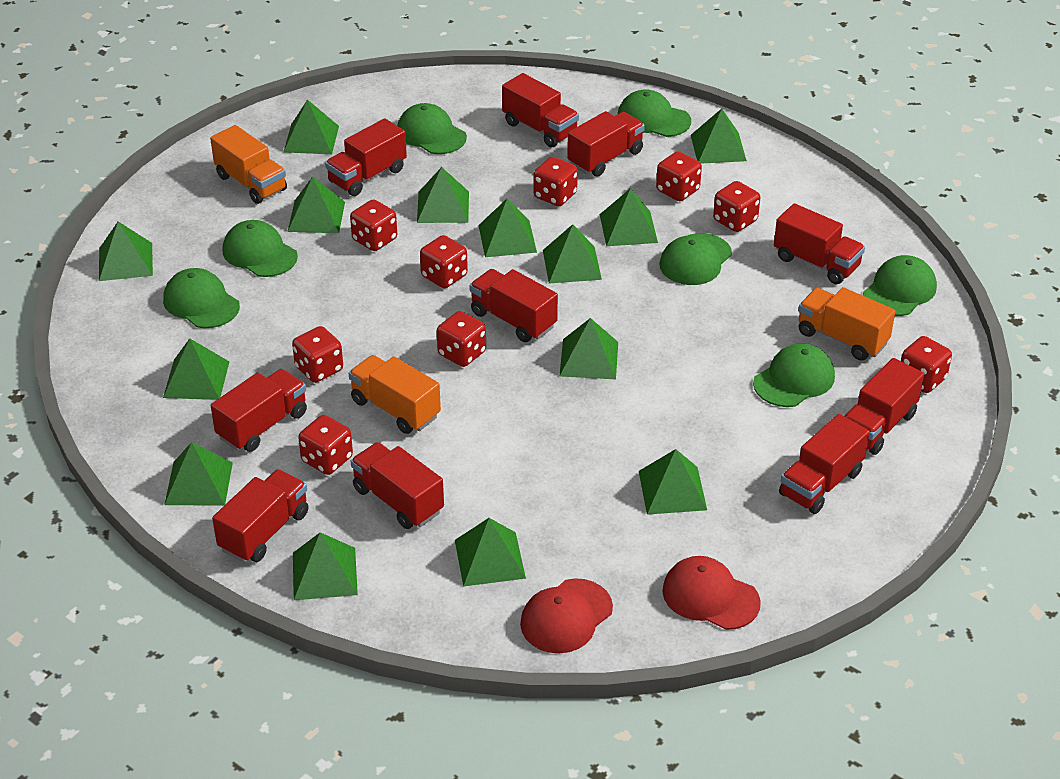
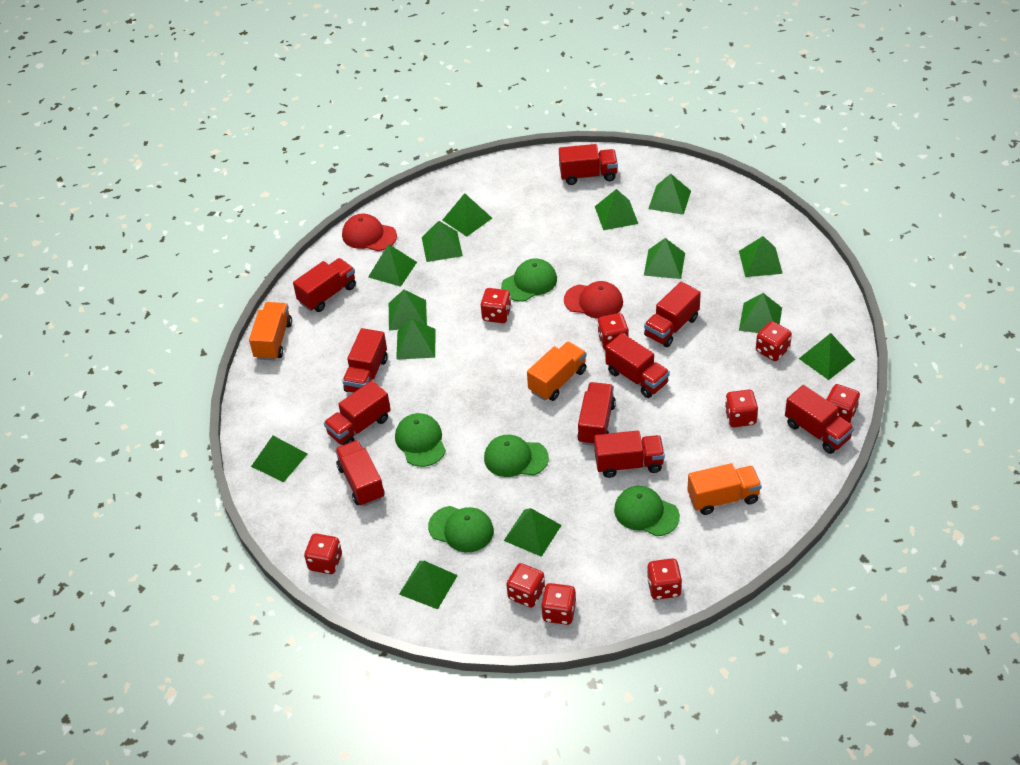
green cap: 7 -> 5

